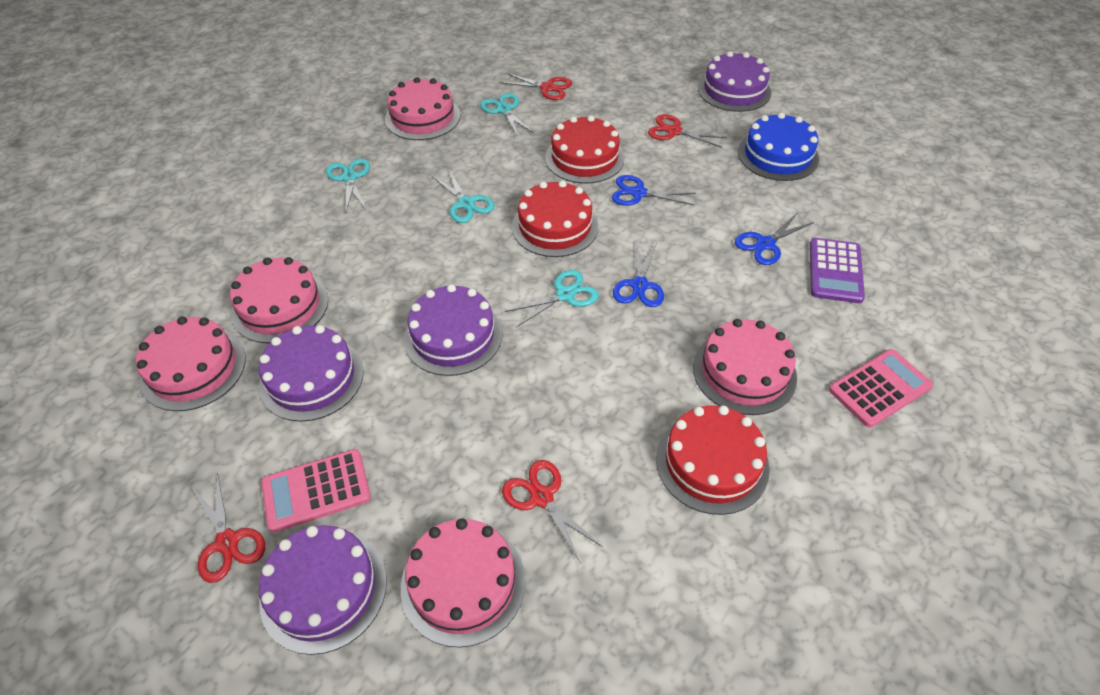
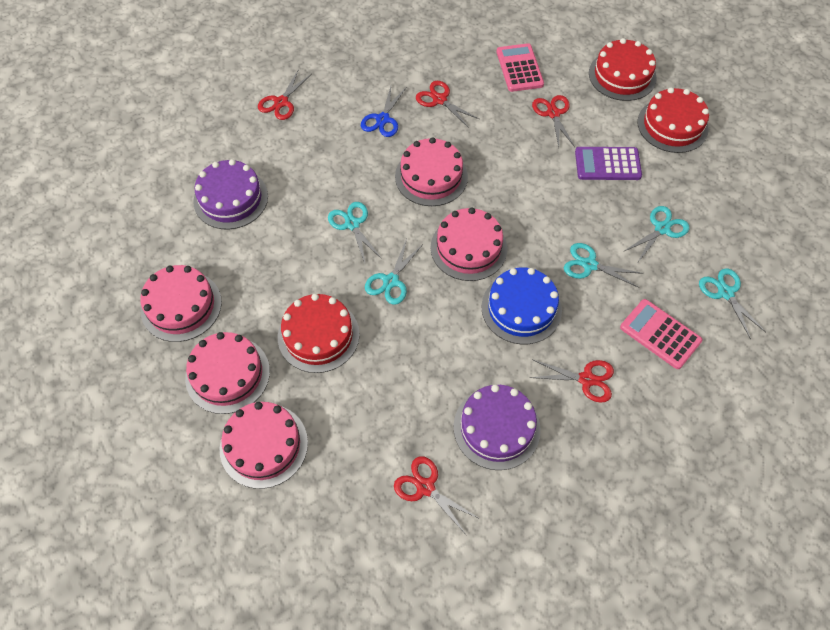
blue scissors: 3 -> 1
purple cake: 4 -> 2
red scissors: 4 -> 5
turquoise scissors: 4 -> 5

